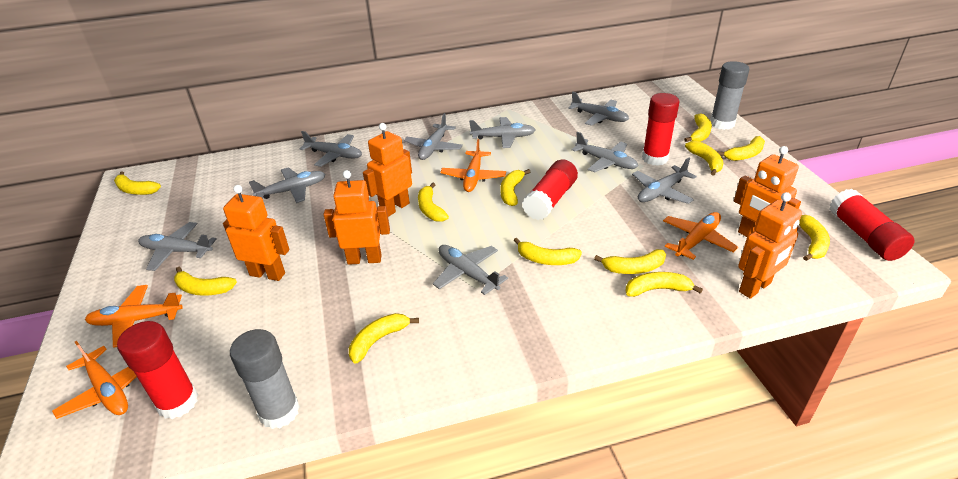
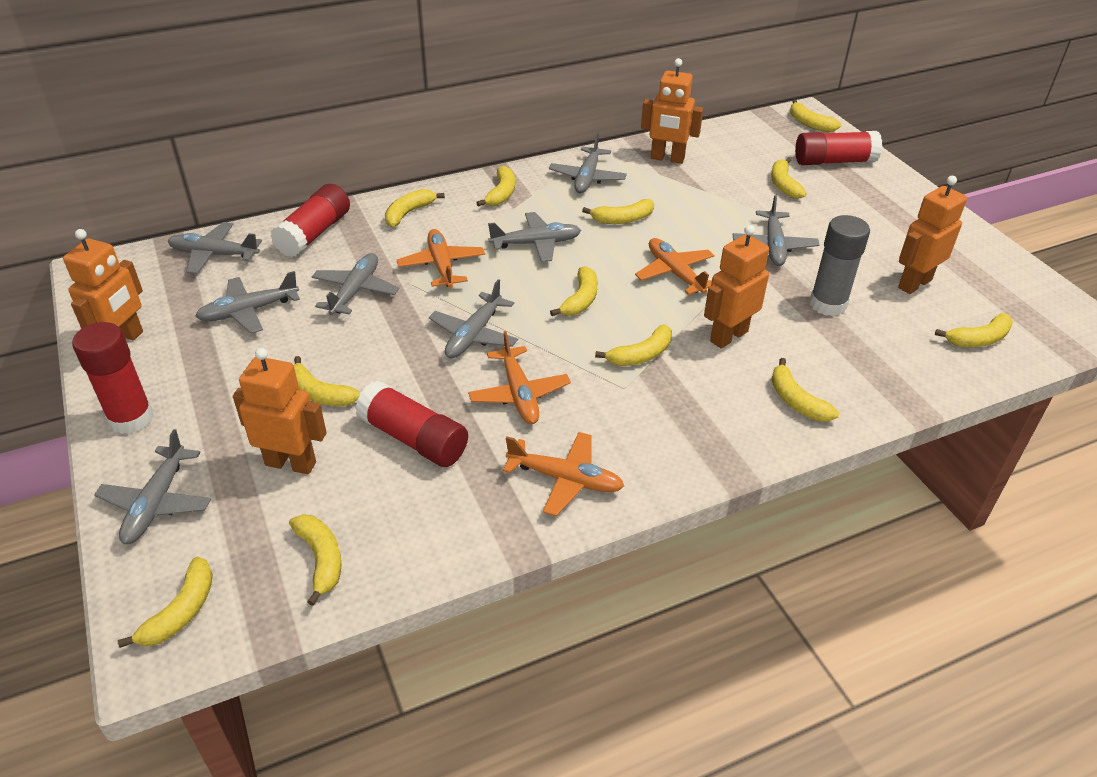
grey glue stick: 2 -> 1
grey plane: 9 -> 8

